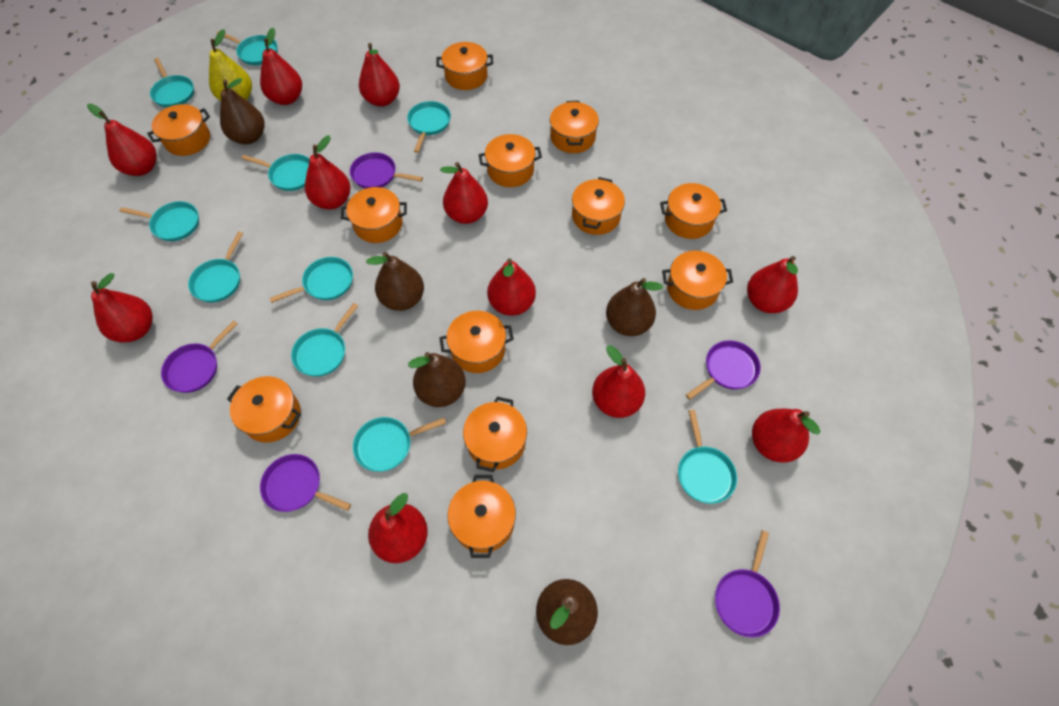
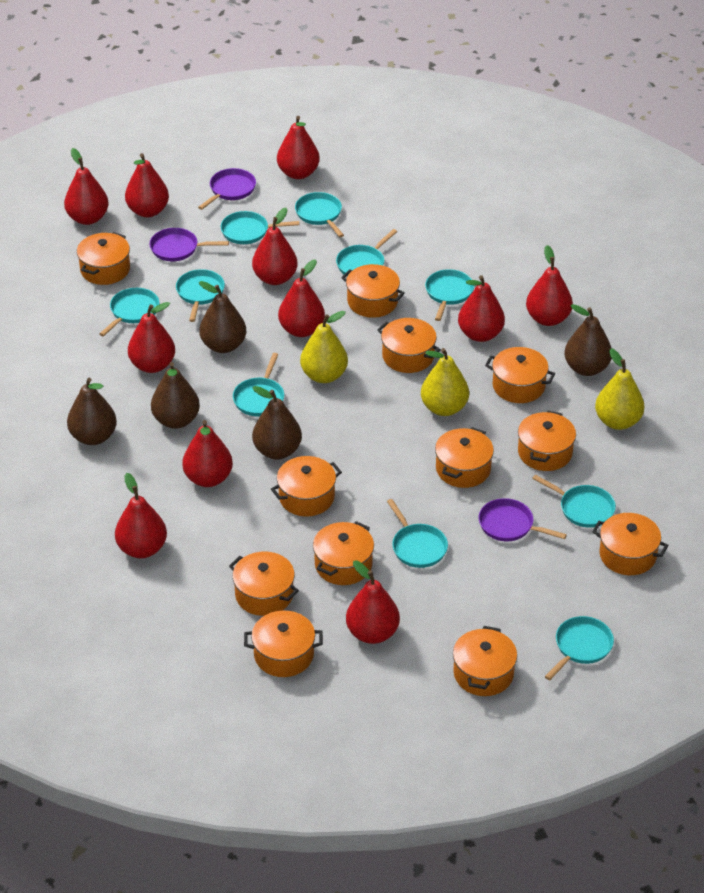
purple pan: 5 -> 3
yellow pear: 1 -> 3

